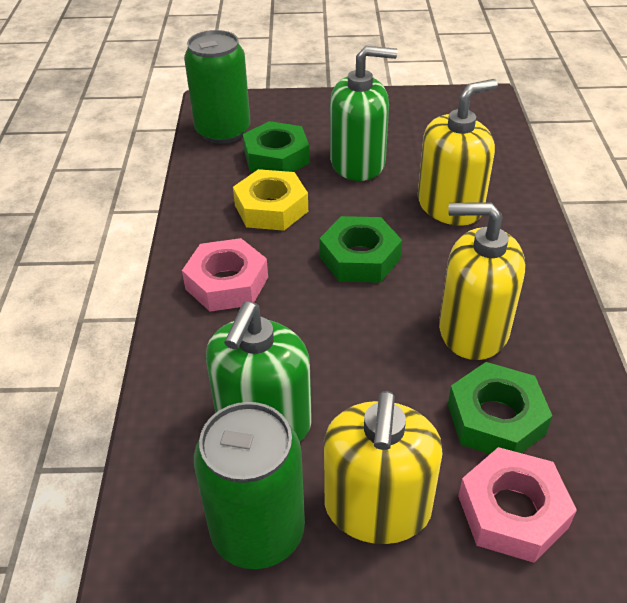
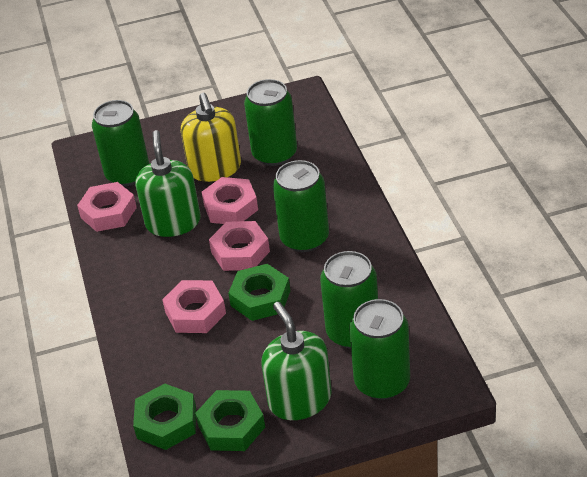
green can: 2 -> 5
pink nut: 2 -> 4
yellow nut: 1 -> 0
yellow soap dispenser: 3 -> 1

